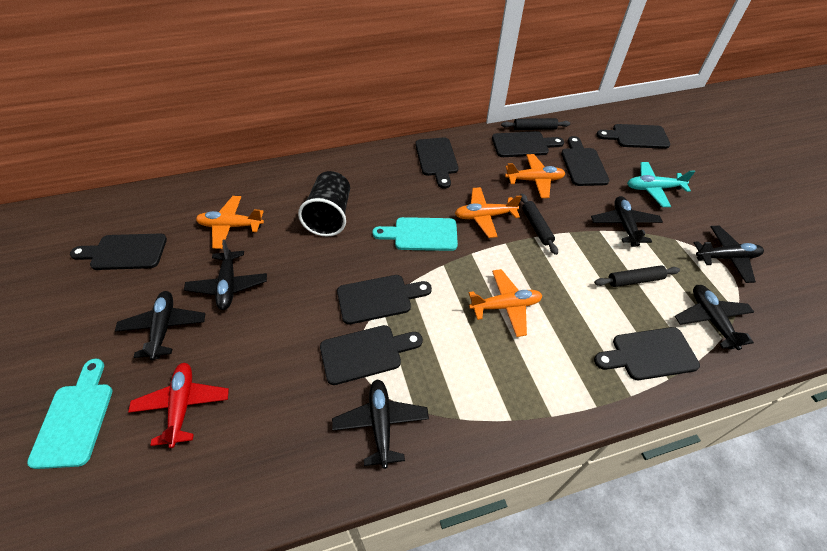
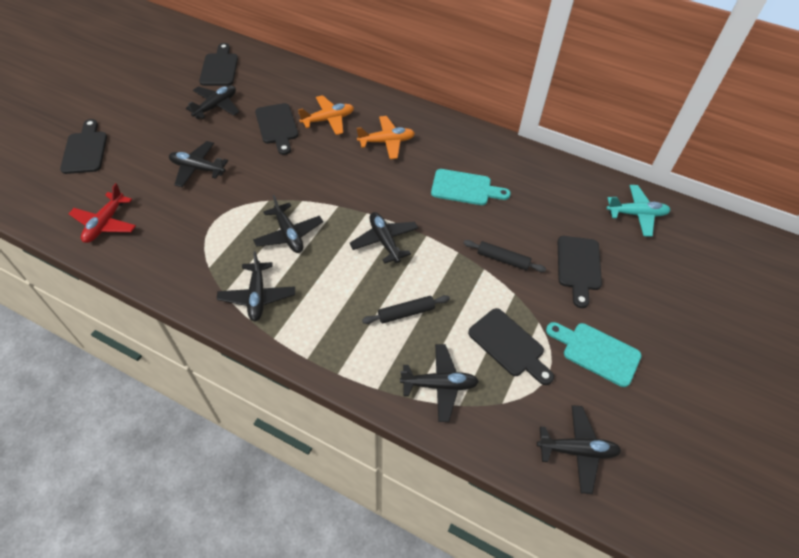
black cup: 1 -> 0
black cutting board: 8 -> 5
black plane: 6 -> 7
black rolling pin: 3 -> 2
orange plane: 4 -> 2

